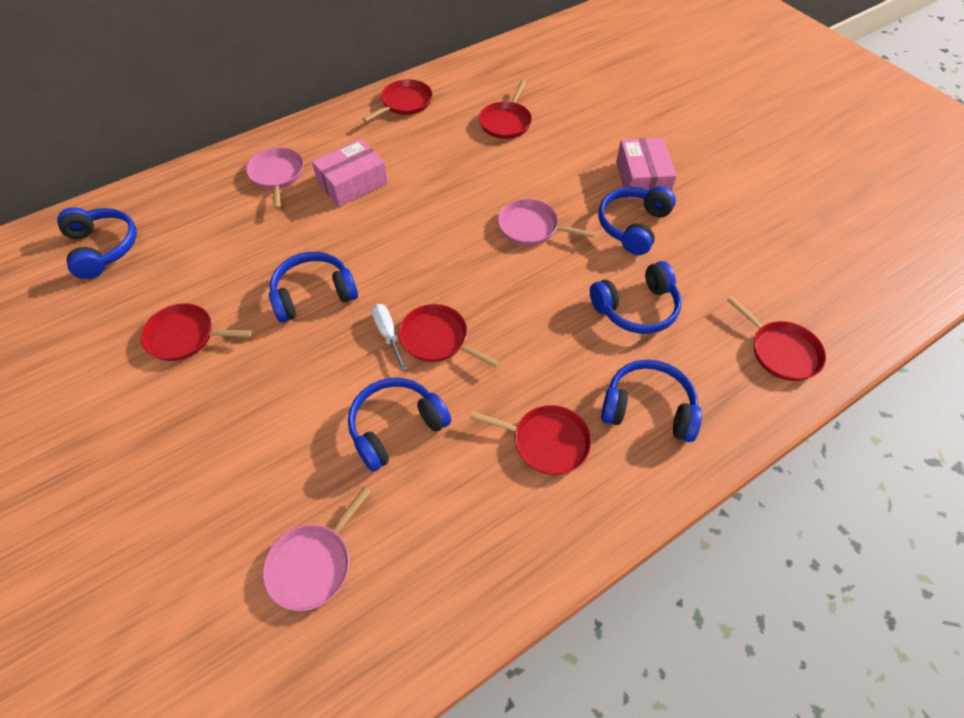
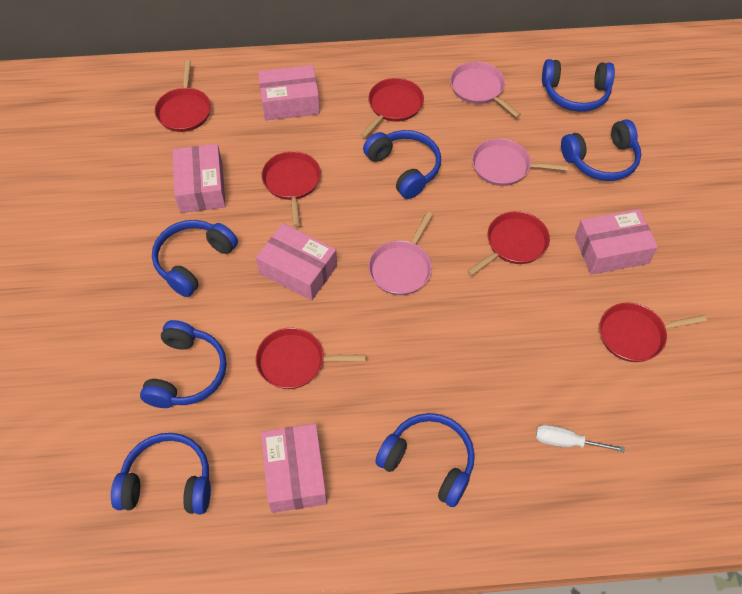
blue headphones: 6 -> 7
pink box: 2 -> 5

